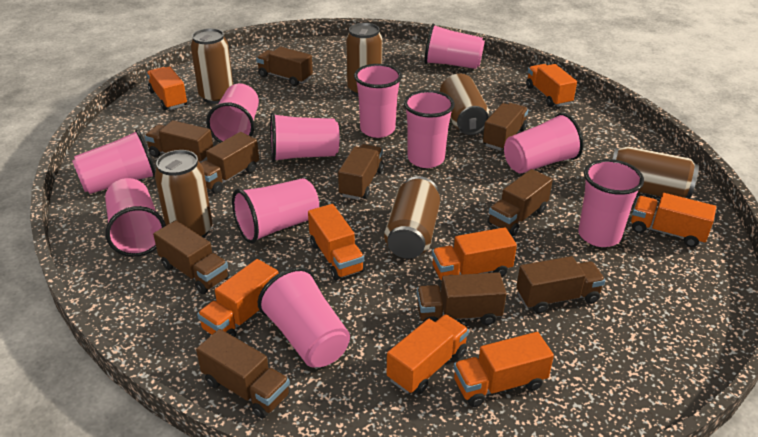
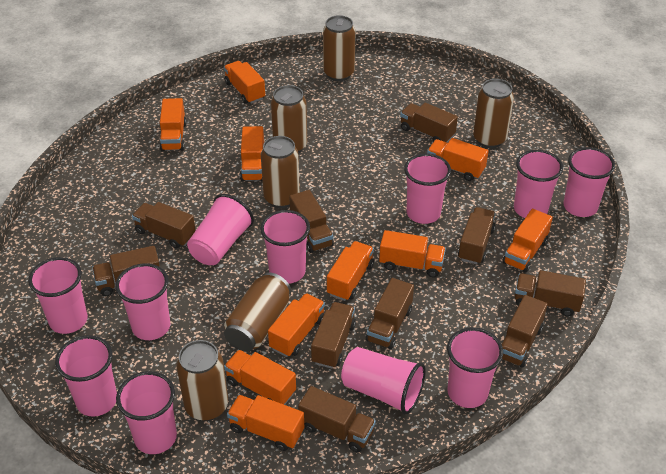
orange truck: 8 -> 10

